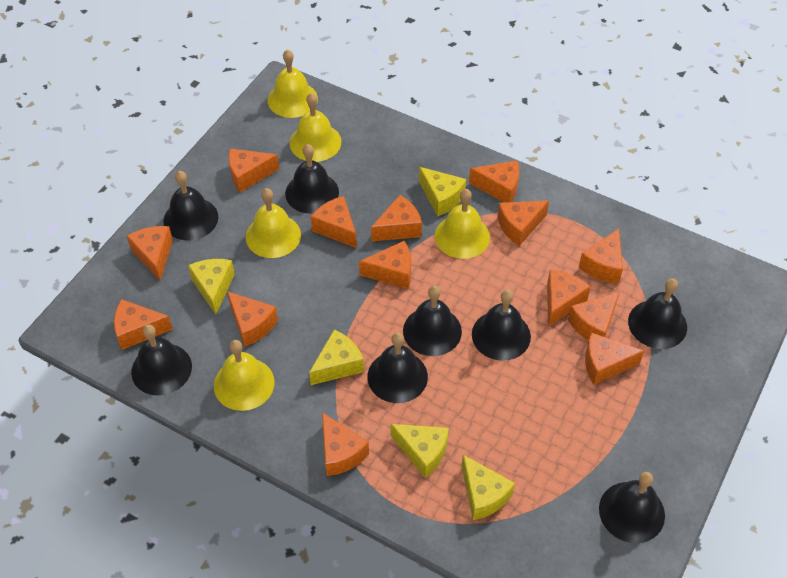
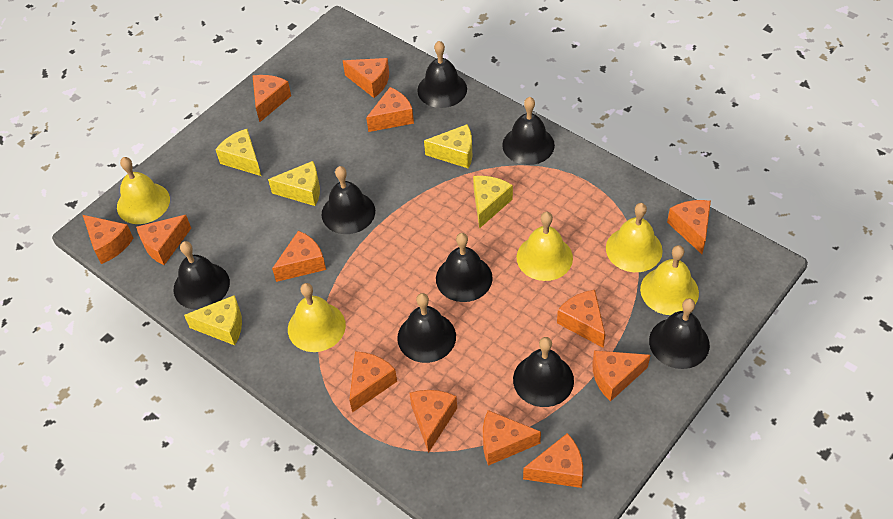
orange cheese: 14 -> 13

